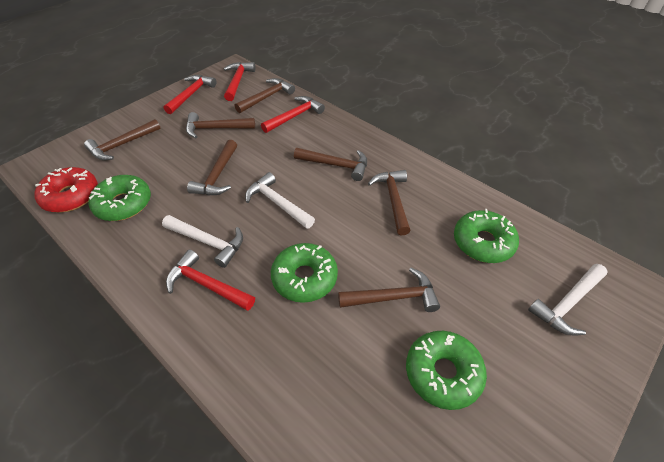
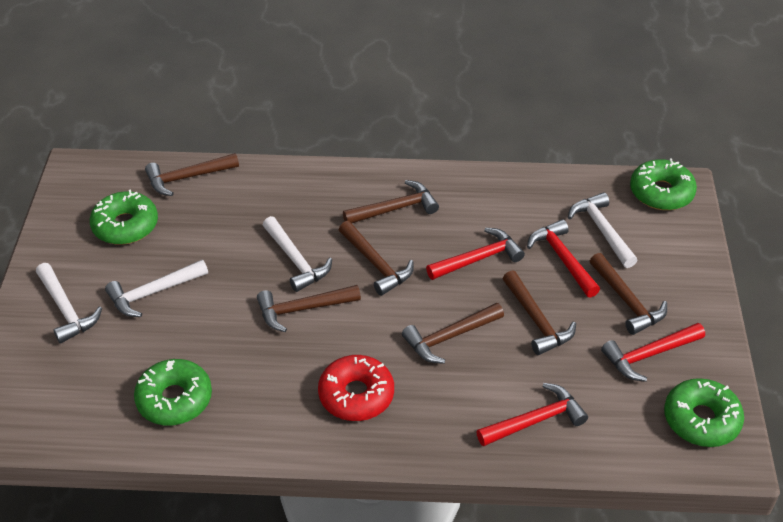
white hammer: 3 -> 4

